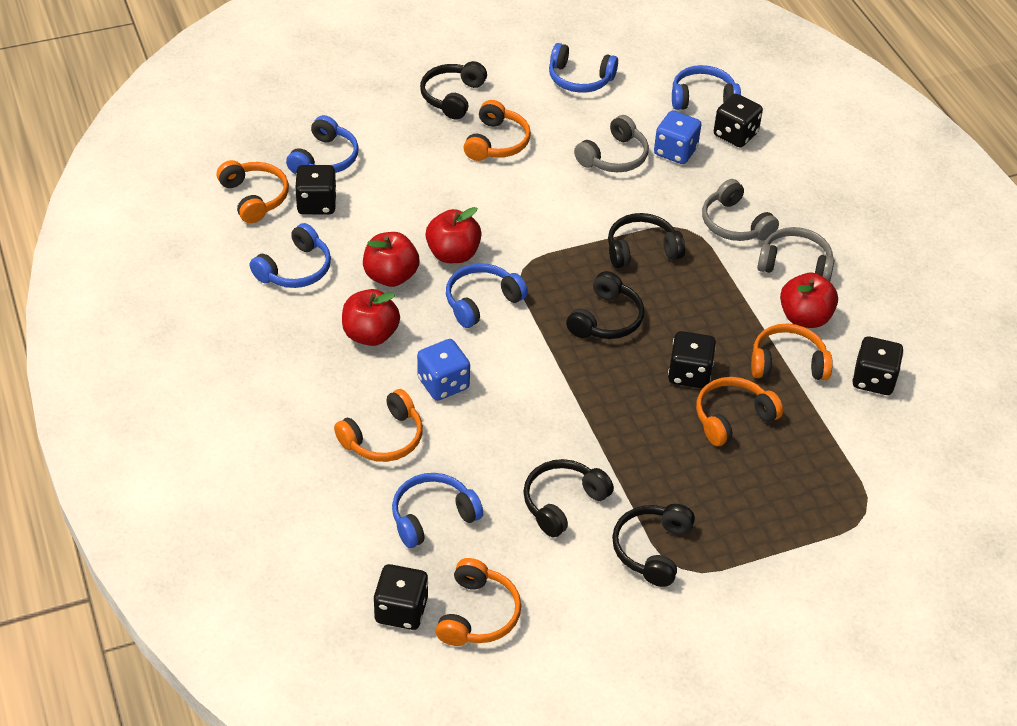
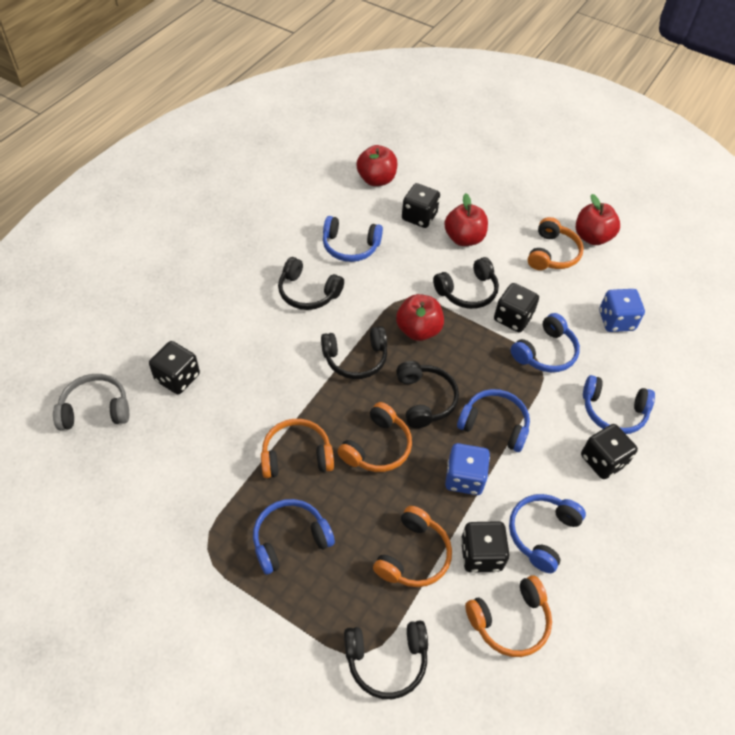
grey headphones: 3 -> 1
orange headphones: 6 -> 5

